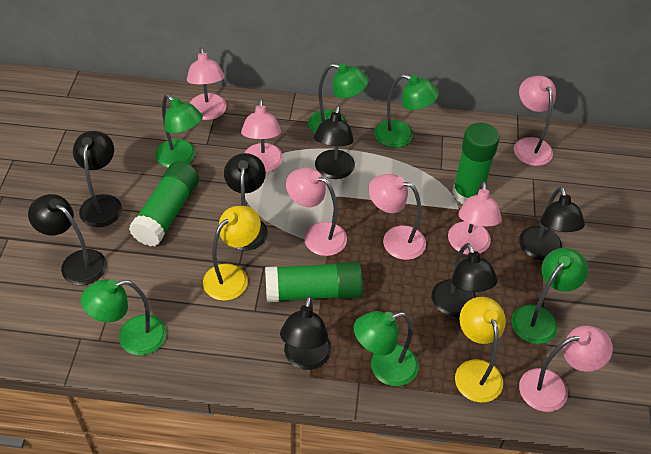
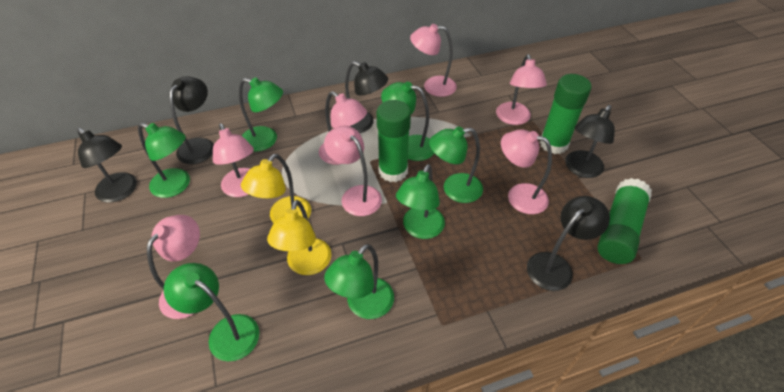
black lamp: 7 -> 5
green lamp: 6 -> 7

